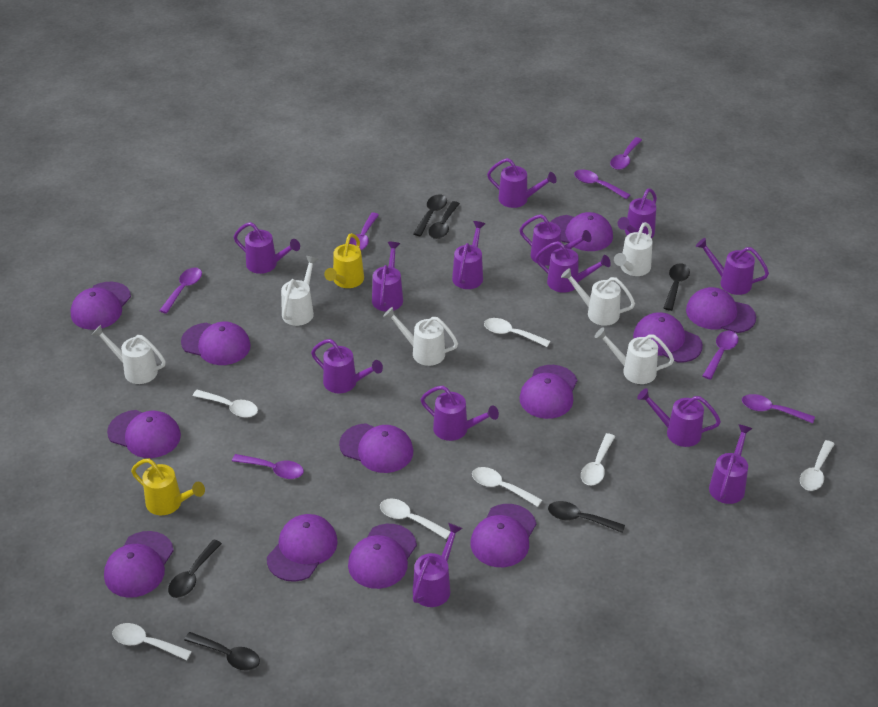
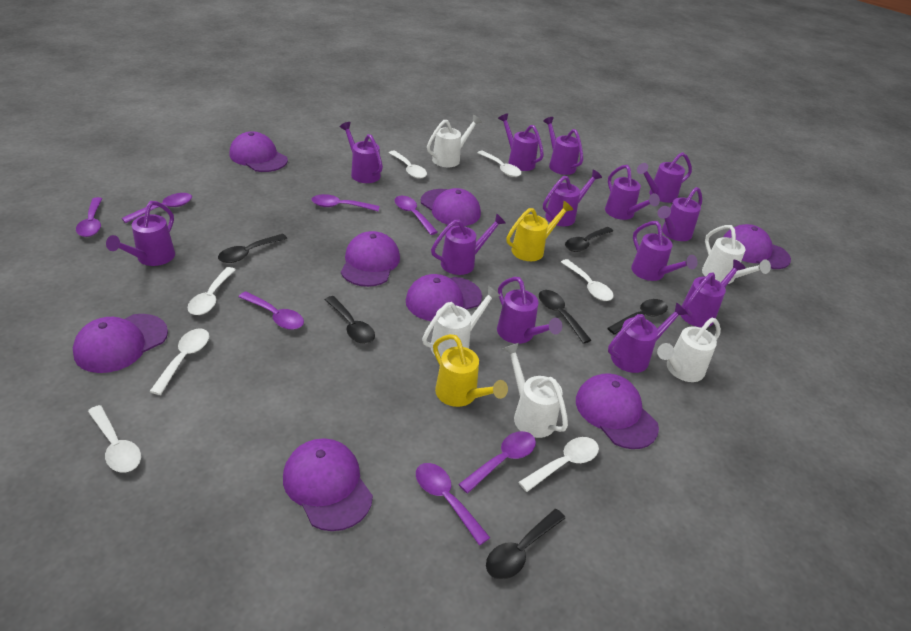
purple cap: 12 -> 8
white watering can: 6 -> 5

